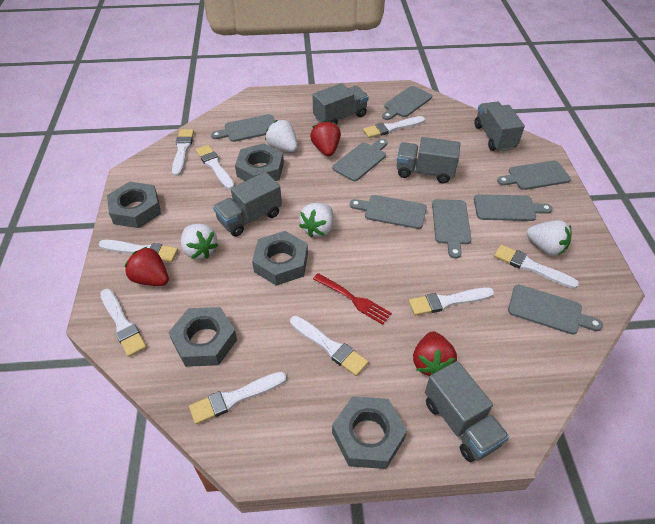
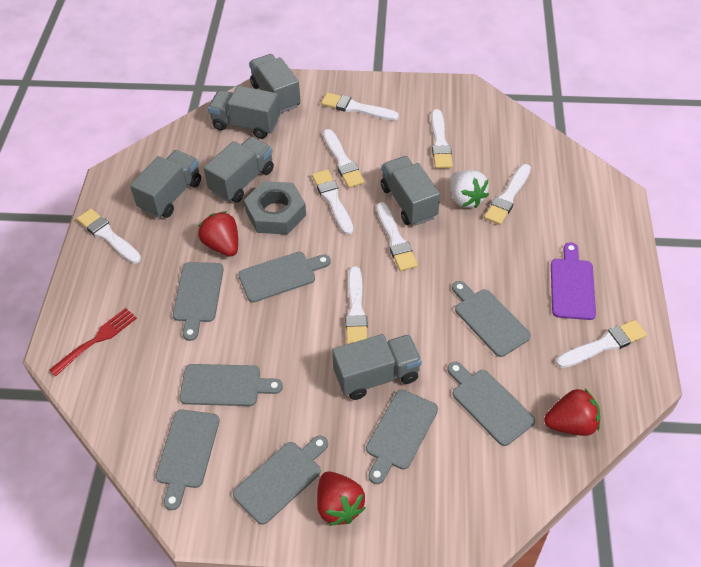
grey nut: 5 -> 1
grey truck: 5 -> 6
purple cutting board: 0 -> 1
white strawberry: 4 -> 1

